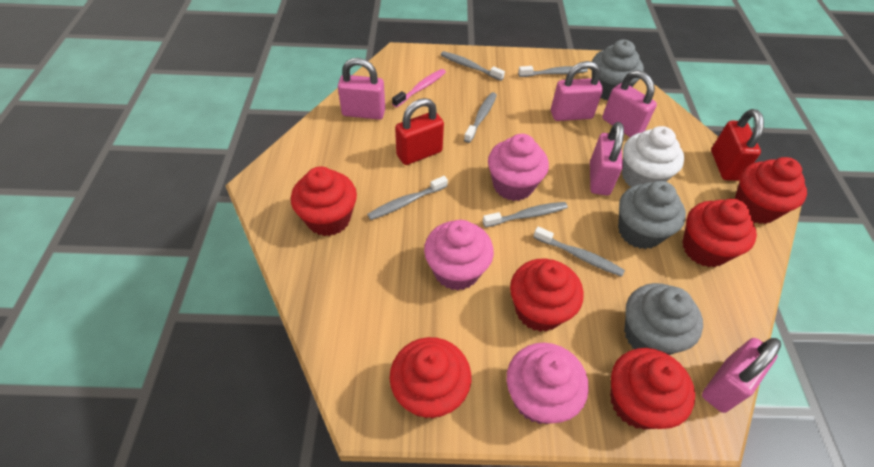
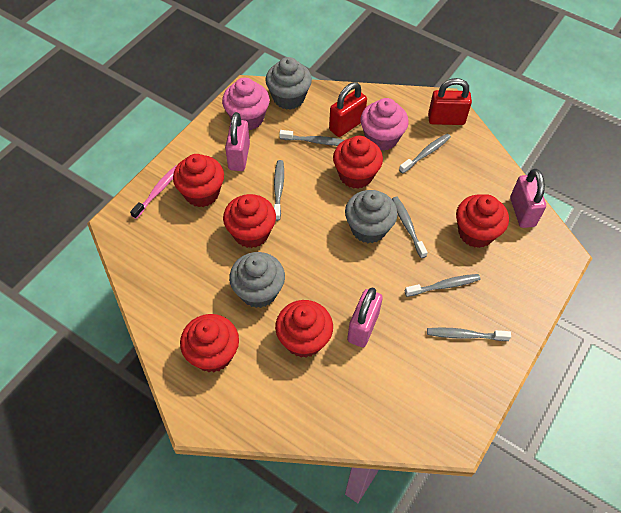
pink cupcake: 3 -> 2
pink padlock: 5 -> 3
white cupcake: 1 -> 0

